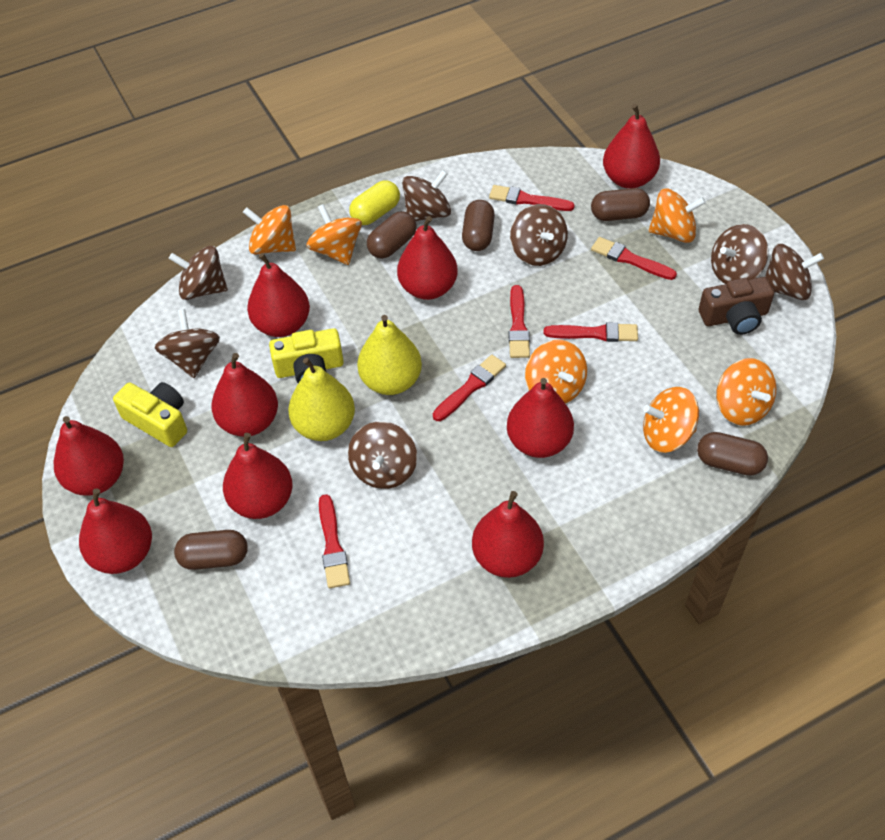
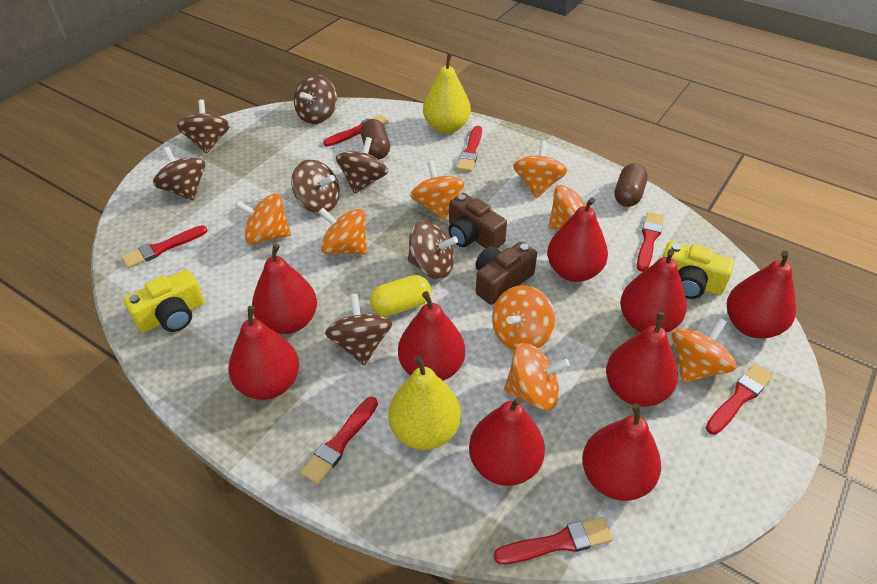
brown camera: 1 -> 2
brown capsule: 5 -> 2
orange spinning top: 6 -> 8
red brush: 6 -> 7

